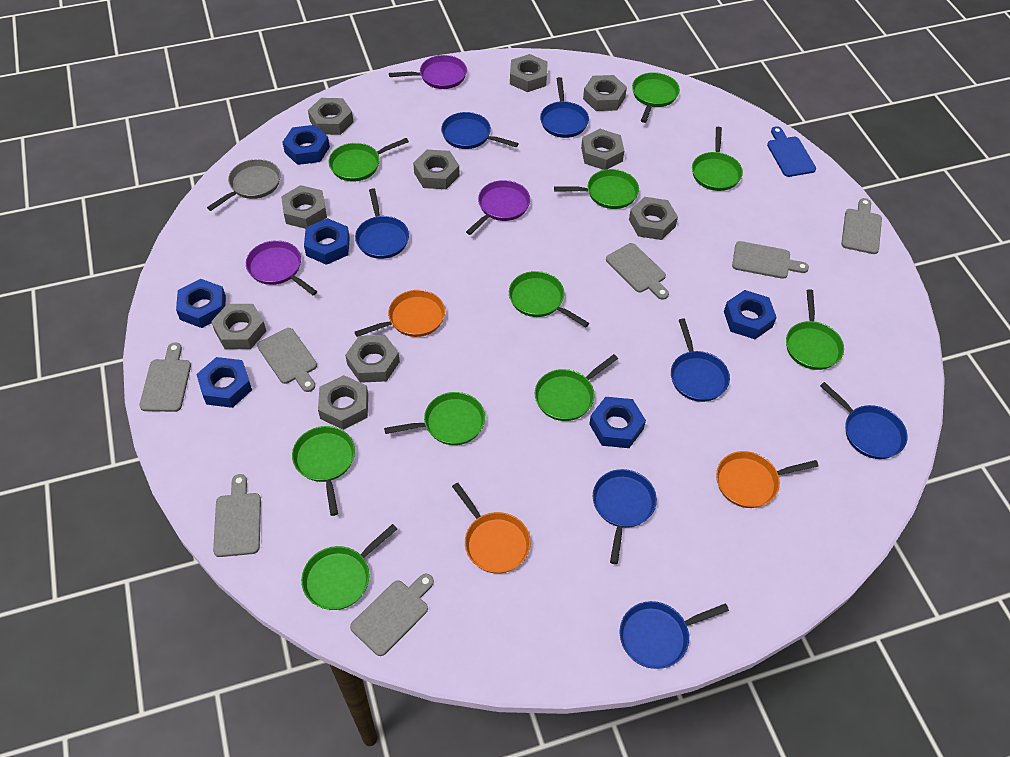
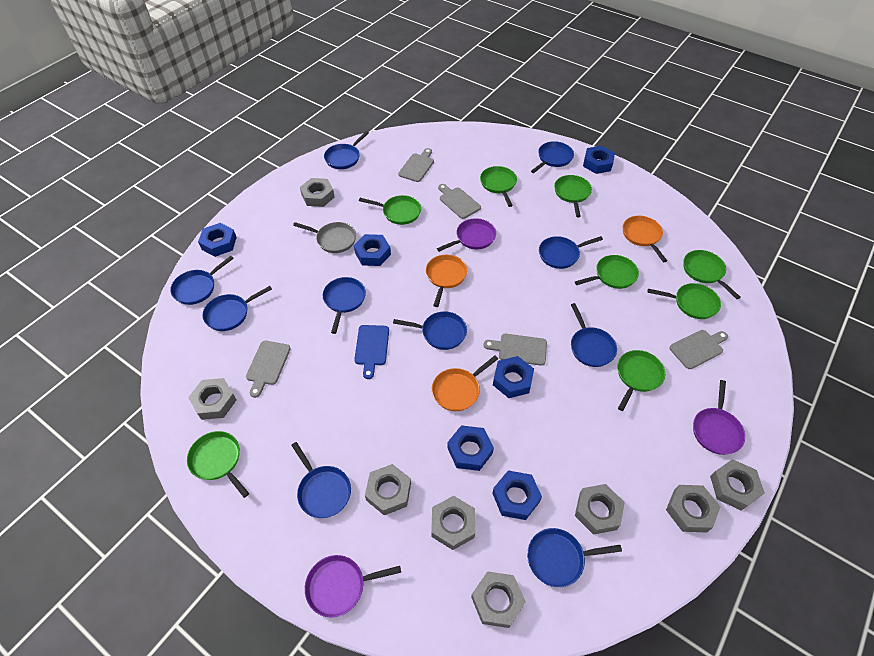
blue pan: 7 -> 10
green pan: 10 -> 8
grey cutting board: 7 -> 5
grey nut: 10 -> 8

